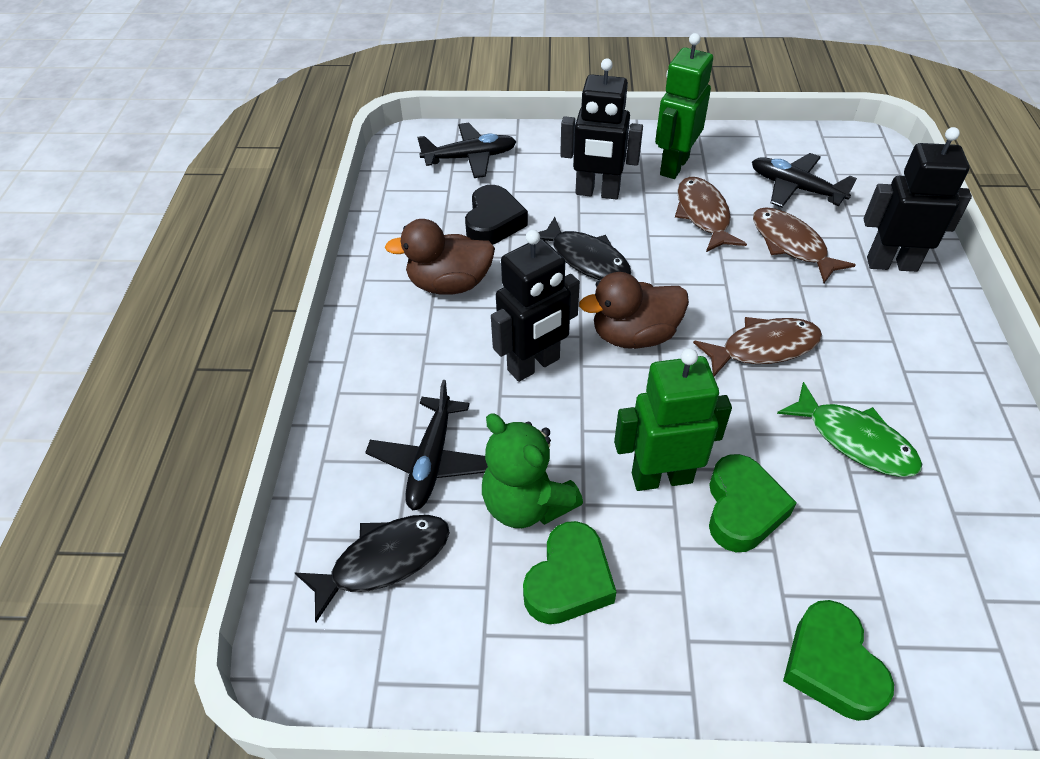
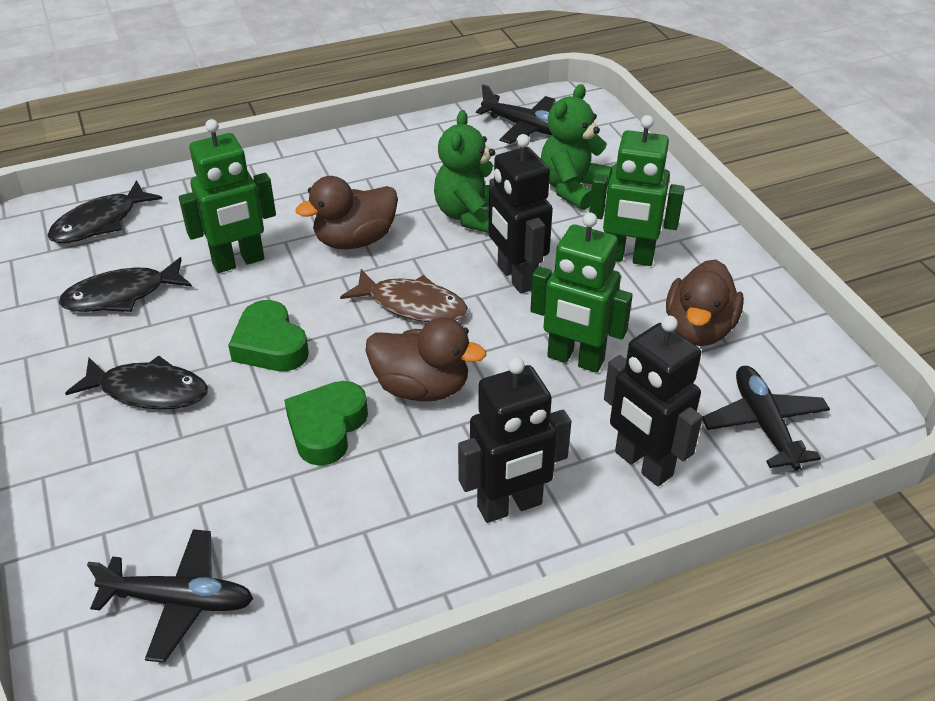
black fish: 2 -> 3
black heart: 1 -> 0
brown duck: 2 -> 3
brown fish: 3 -> 1
green fish: 1 -> 0
green heart: 3 -> 2
green robot: 2 -> 3
green teddy bear: 1 -> 2

